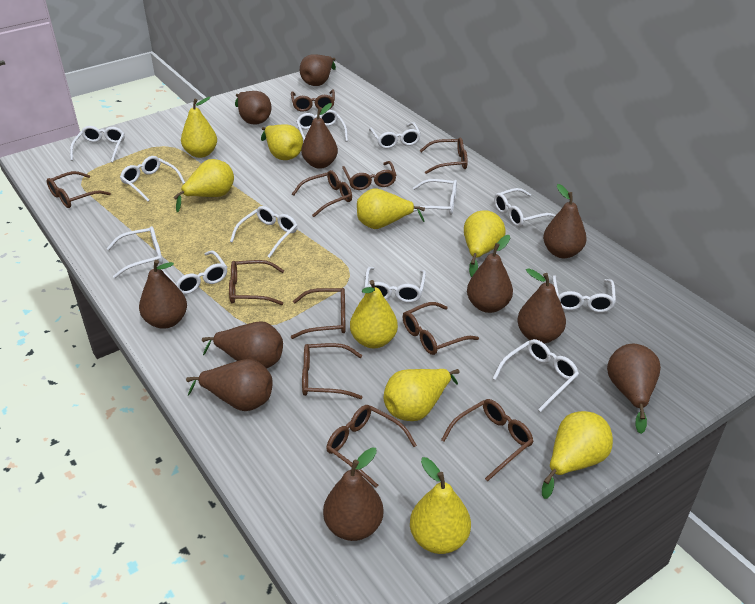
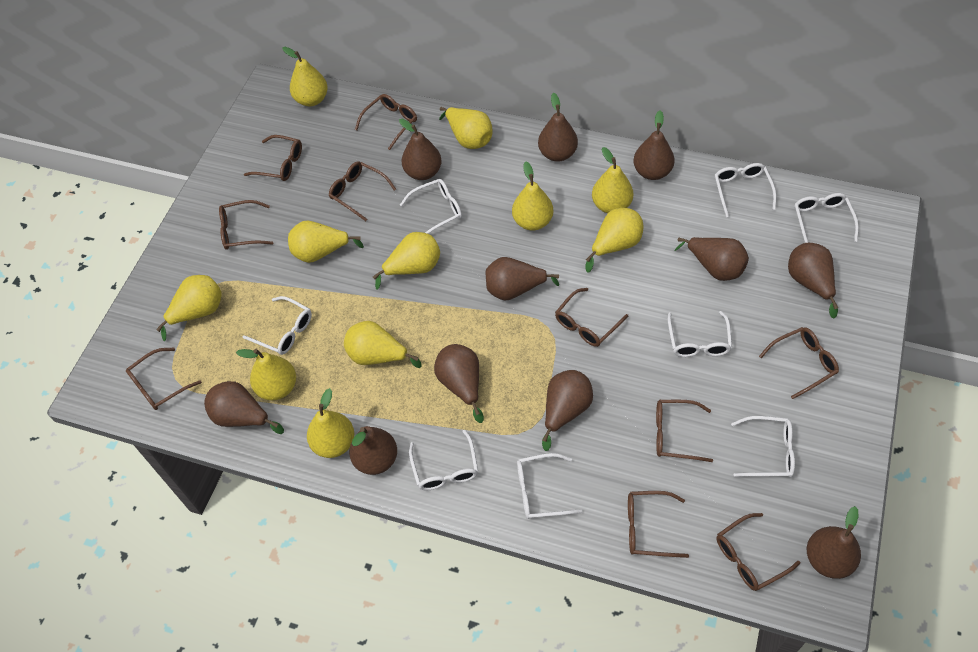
brown glasses: 11 -> 10
white glasses: 12 -> 8
yellow pear: 9 -> 11

